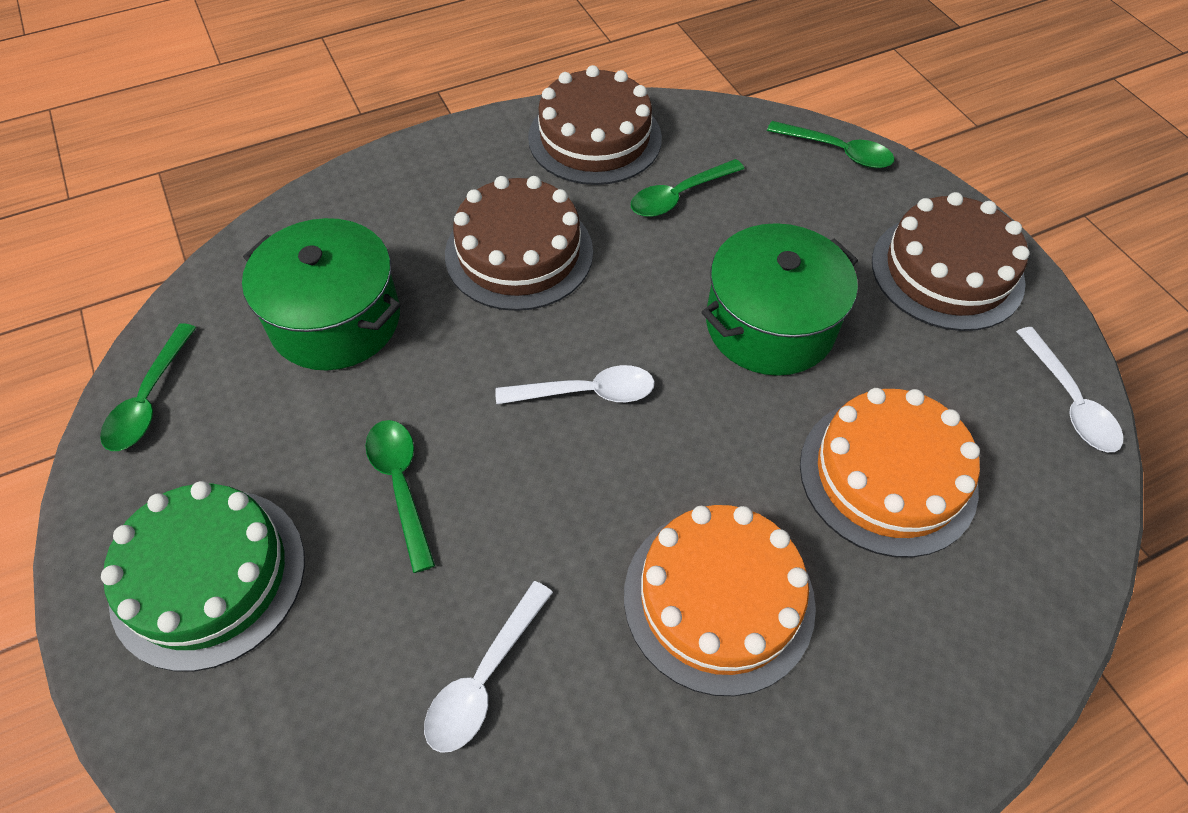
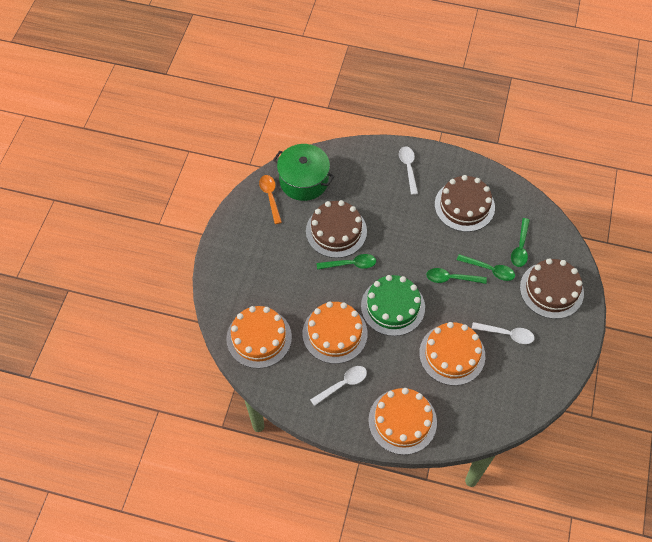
green pot: 2 -> 1
orange cake: 2 -> 4
orange spoon: 0 -> 1

